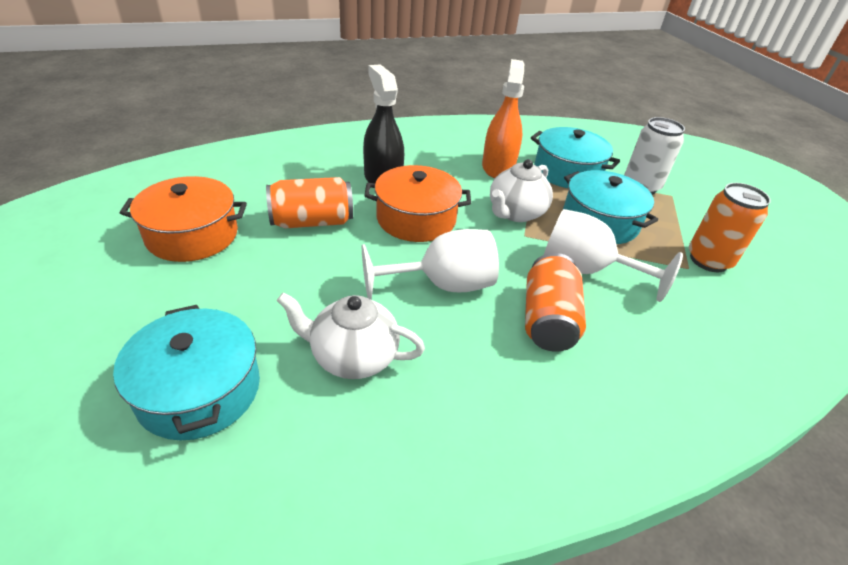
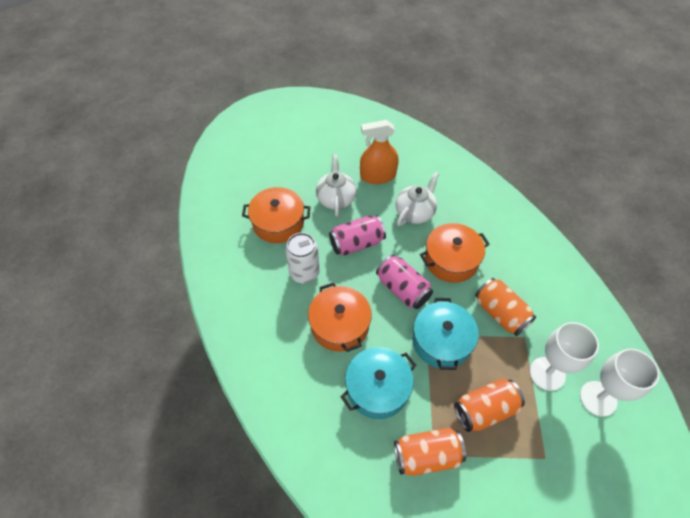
black spray bottle: 1 -> 0
orange pot: 2 -> 3
pink can: 0 -> 2
turquoise pot: 3 -> 2

